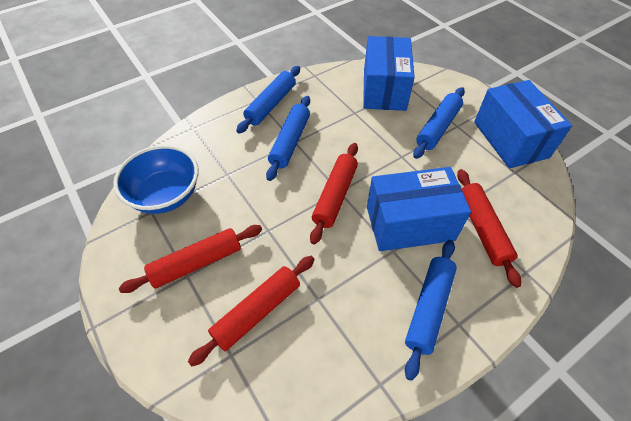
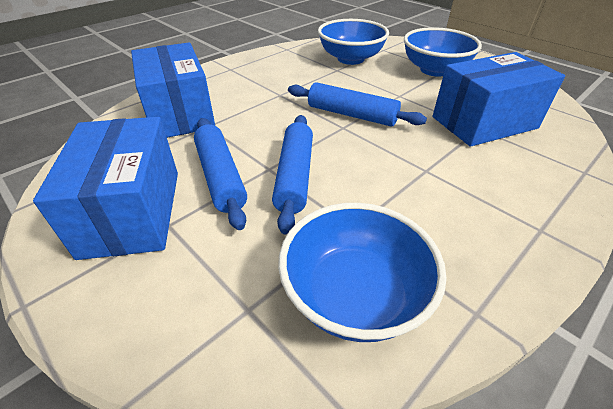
blue bowl: 1 -> 3
blue rolling pin: 4 -> 3
red rolling pin: 4 -> 0

